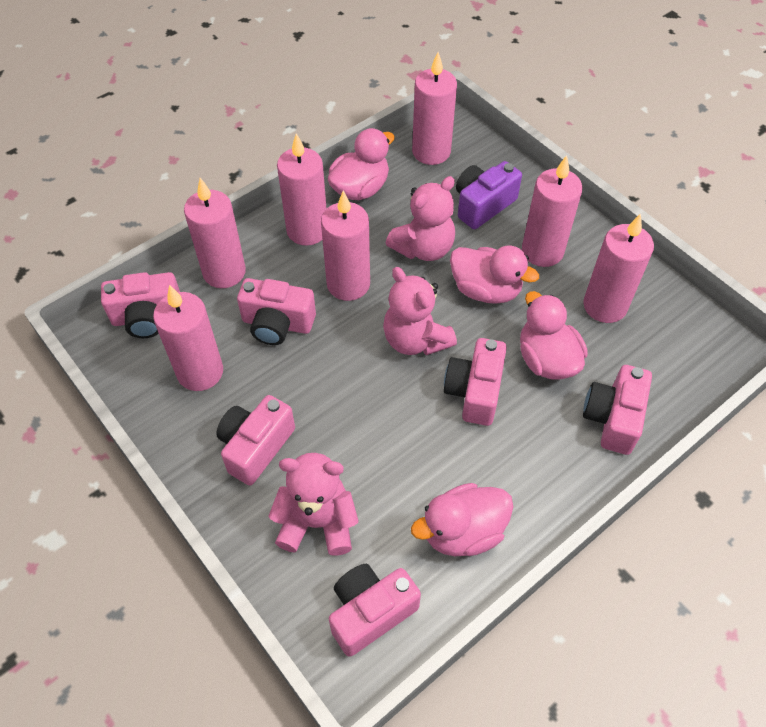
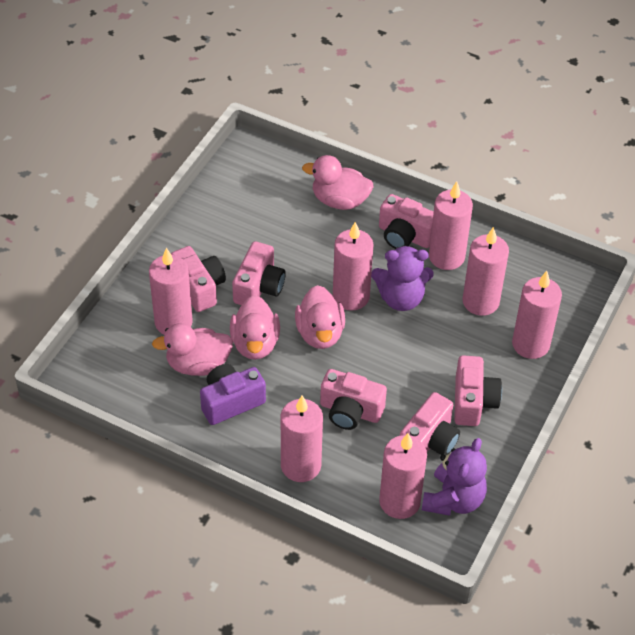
pink teddy bear: 3 -> 0
purple teddy bear: 0 -> 2

